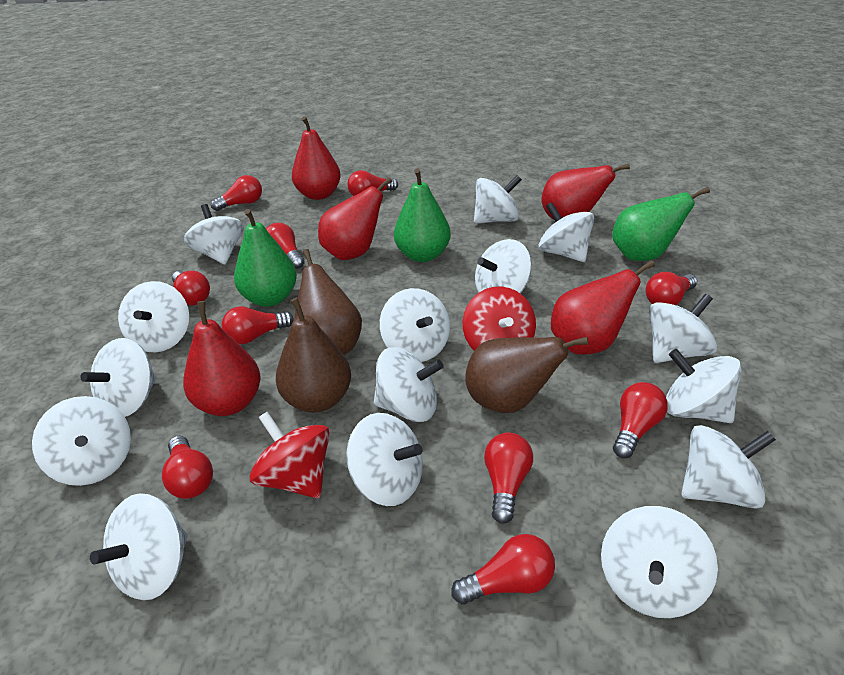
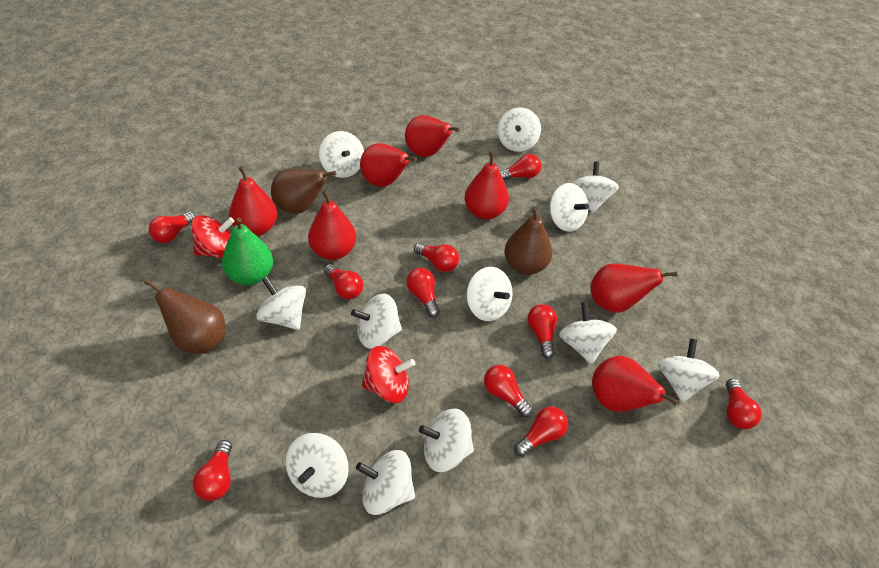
green pear: 3 -> 1
red pear: 5 -> 7
white spinning top: 15 -> 12

